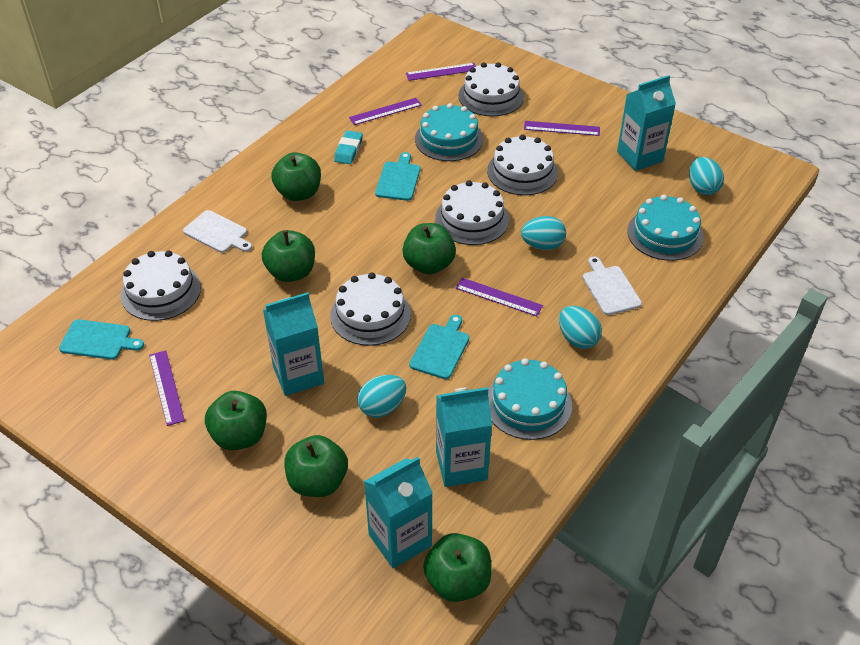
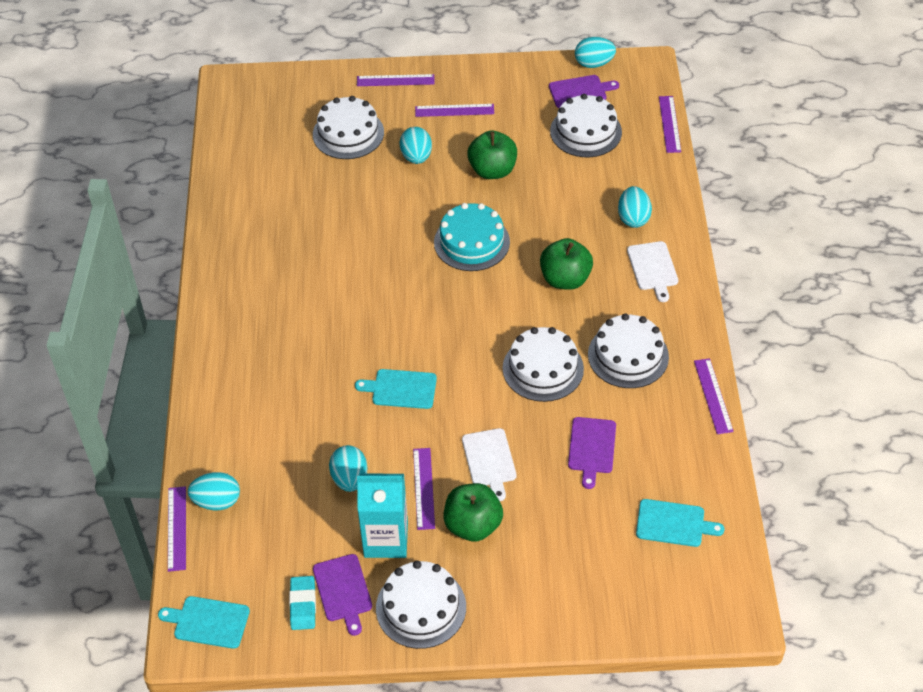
green apple: 6 -> 3
purple cutting board: 0 -> 3
purple ruler: 5 -> 6
turquoise cake: 3 -> 1
turquoise carton: 4 -> 1
turquoise egg: 4 -> 5

